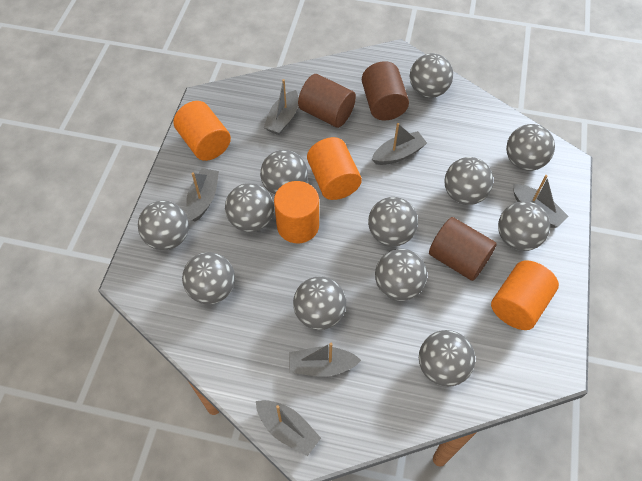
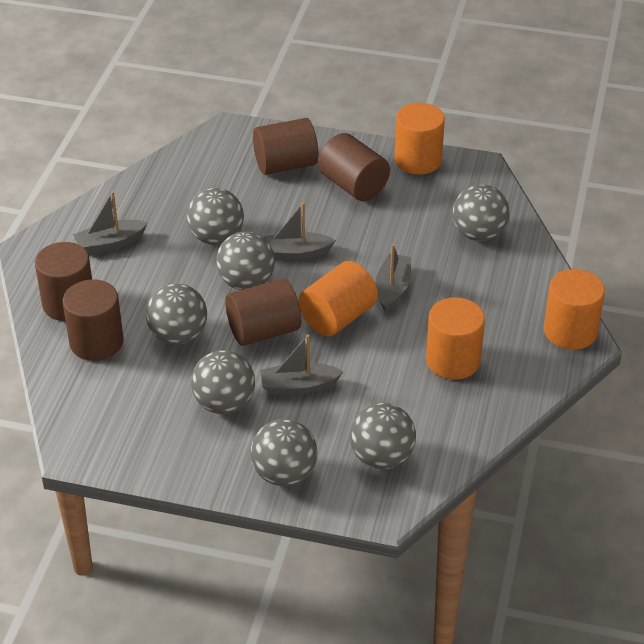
brown cylinder: 3 -> 5
grey ball: 12 -> 7
grey boat: 6 -> 4

